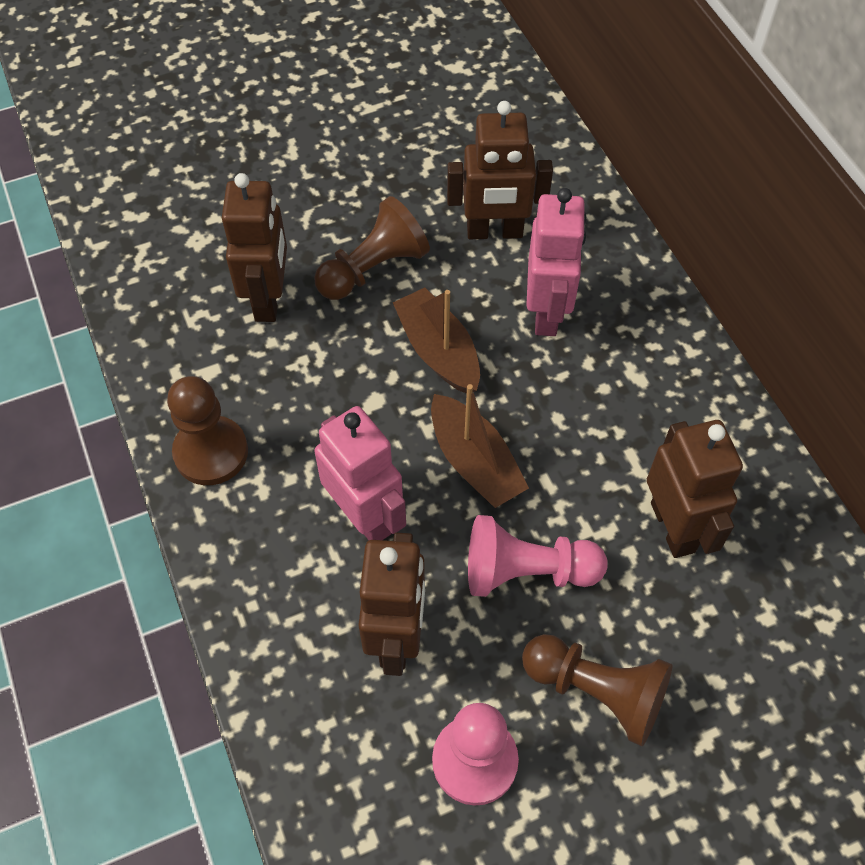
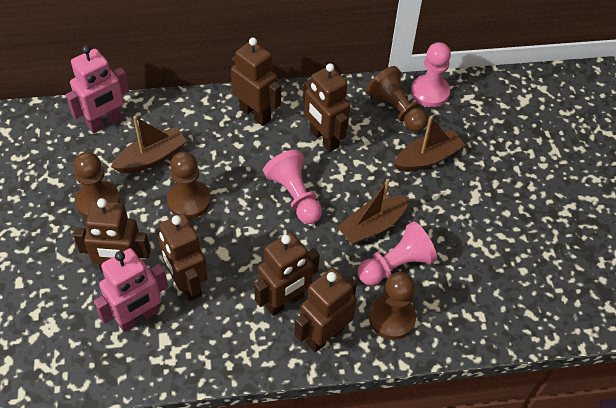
brown boat: 2 -> 3
brown pawn: 3 -> 4
brown robot: 4 -> 6
pink pawn: 2 -> 3

